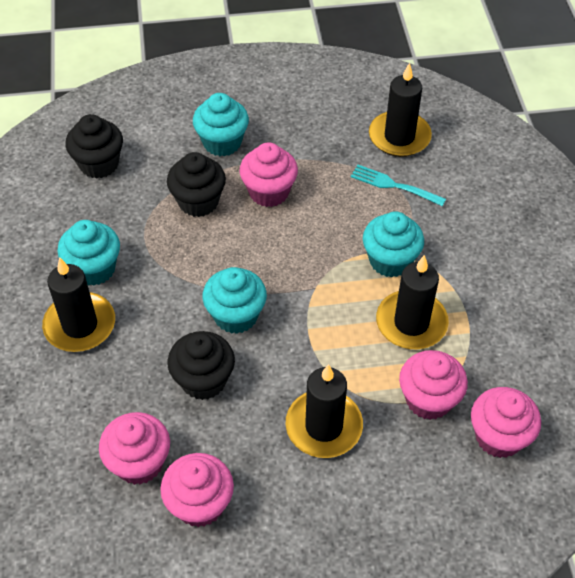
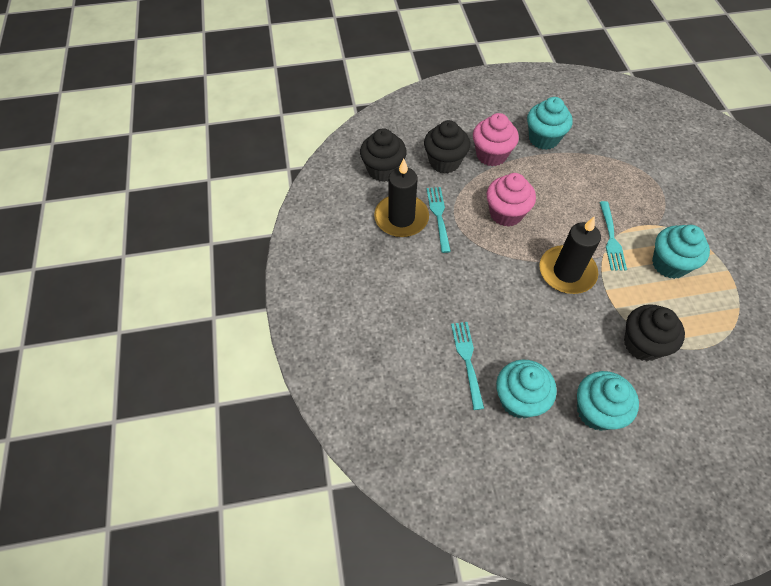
black candle: 4 -> 2
pink cupcake: 5 -> 2
turquoise fork: 1 -> 3

